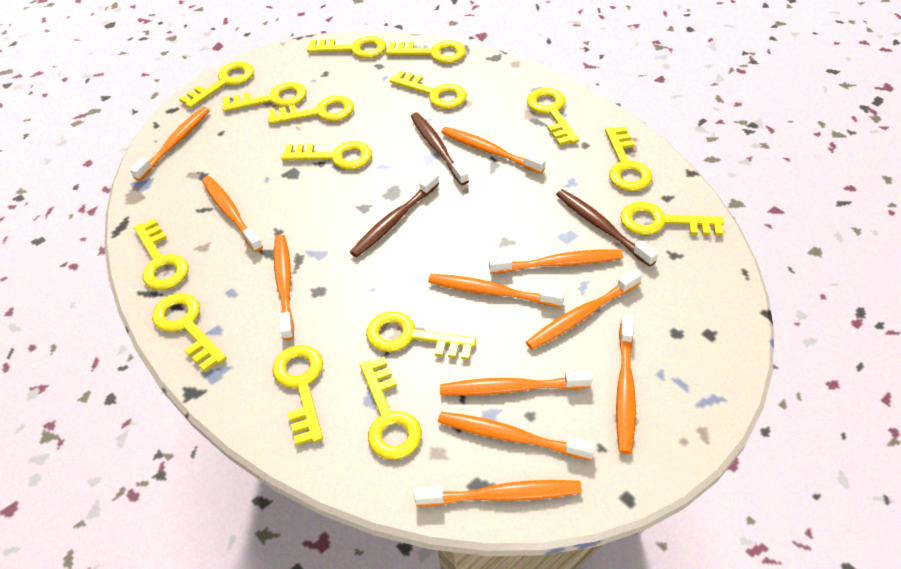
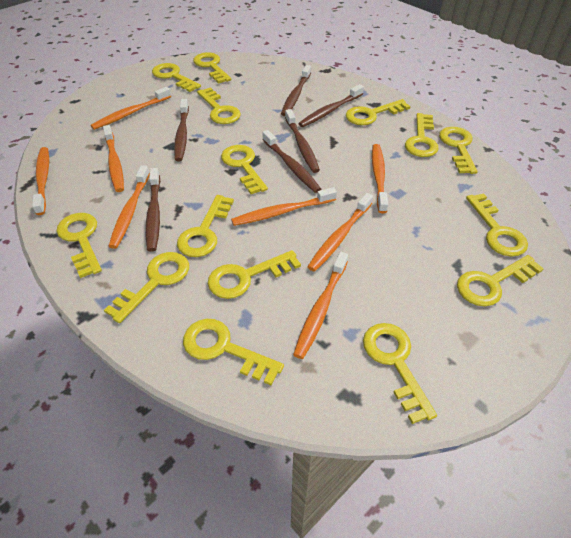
brown toothbrush: 3 -> 6
orange toothbrush: 11 -> 8

